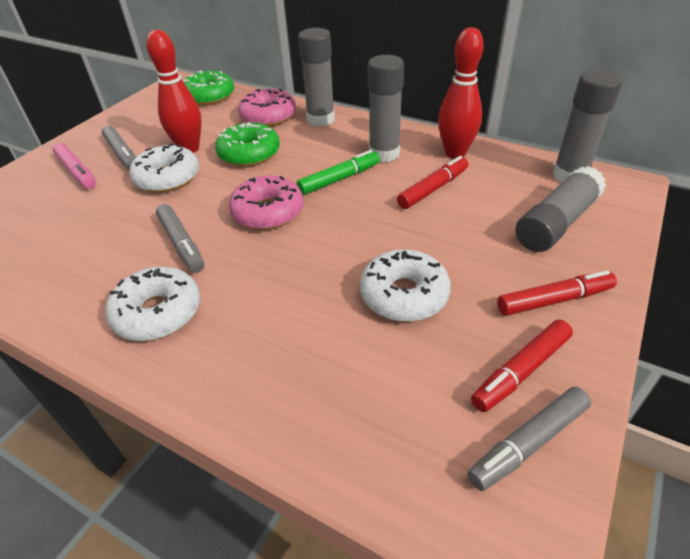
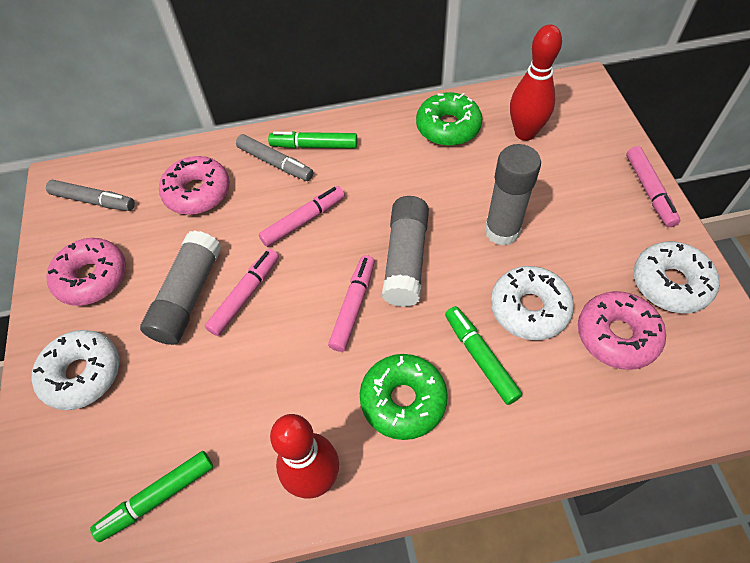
green marker: 1 -> 3
grey glue stick: 4 -> 3
grey marker: 3 -> 2
pink donut: 2 -> 3
pink marker: 1 -> 4
red marker: 3 -> 0

